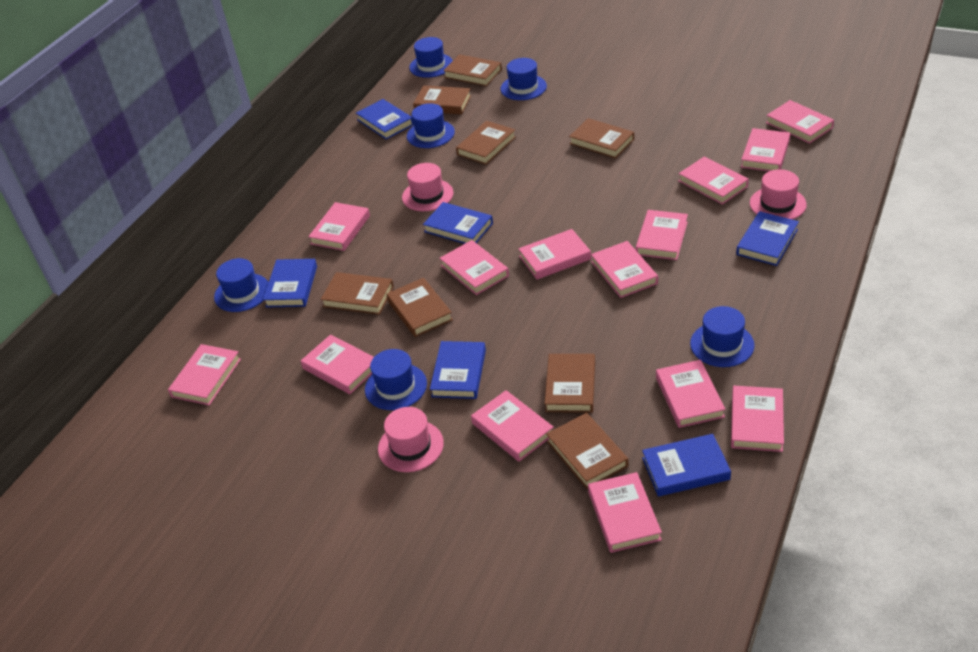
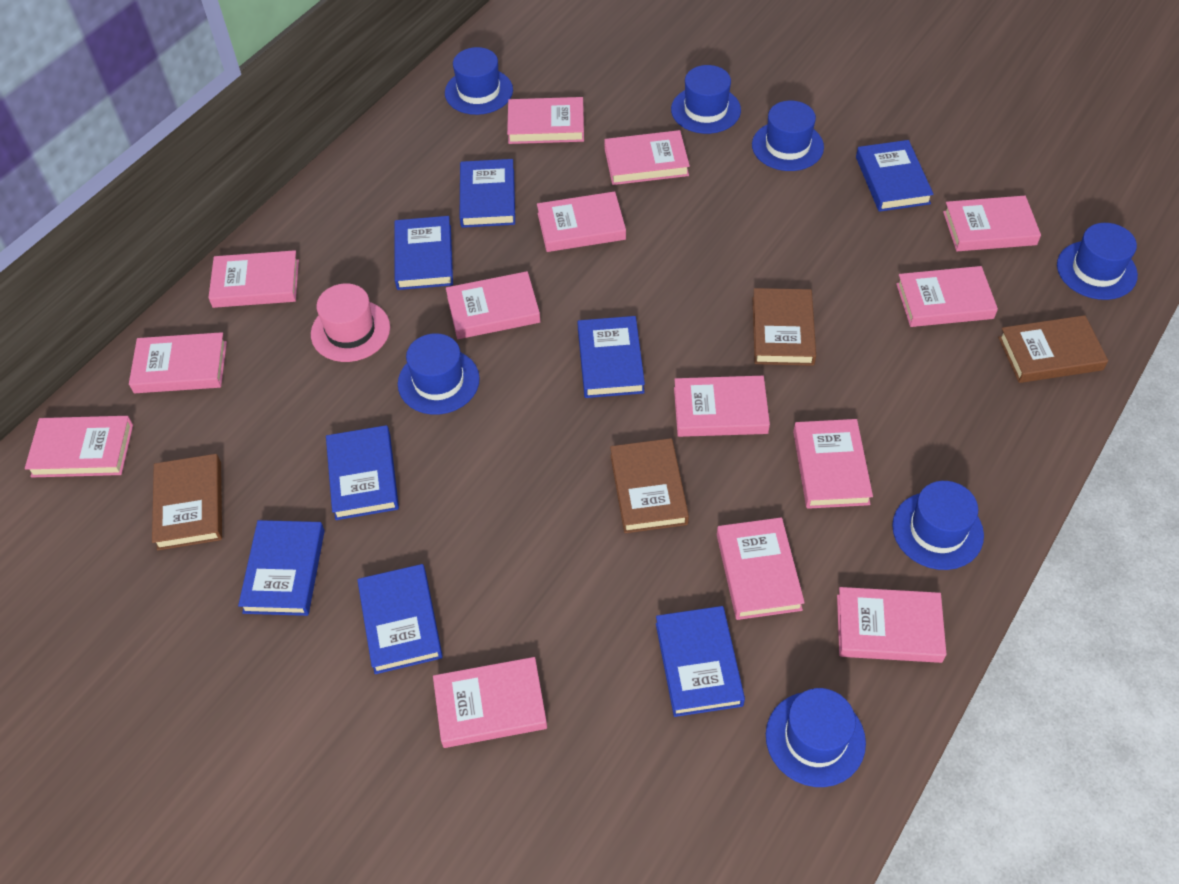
blue book: 6 -> 8
blue hat: 6 -> 7
brown book: 8 -> 4
pink hat: 3 -> 1

